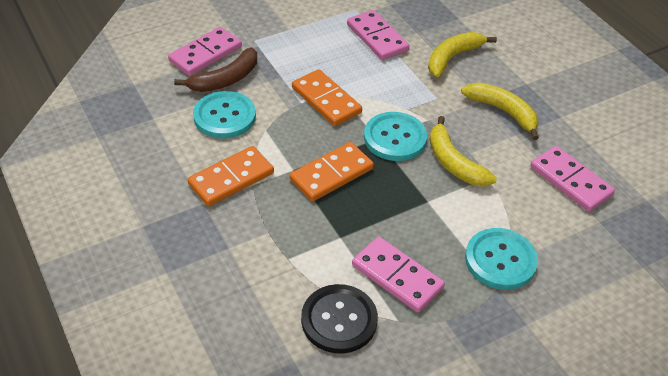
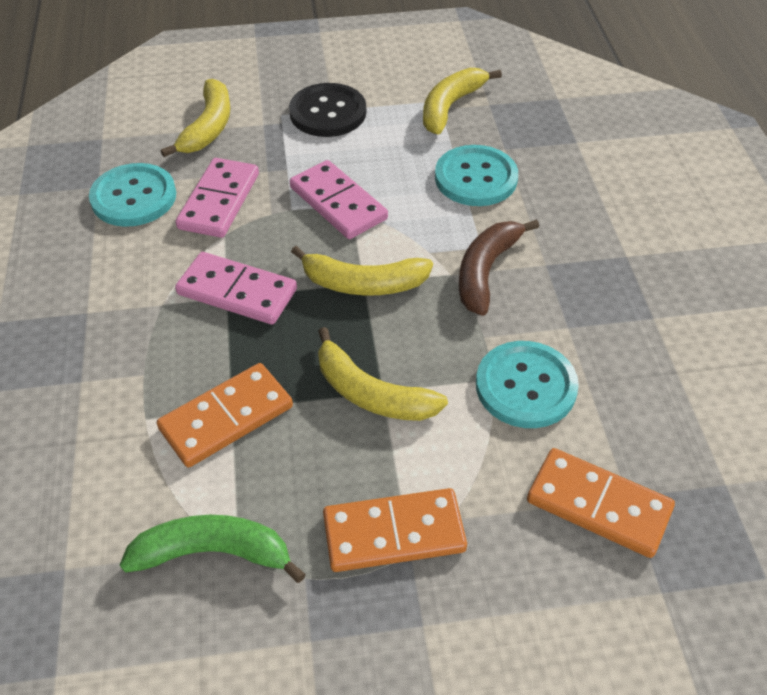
green banana: 0 -> 1
pink domino: 4 -> 3
yellow banana: 3 -> 4

